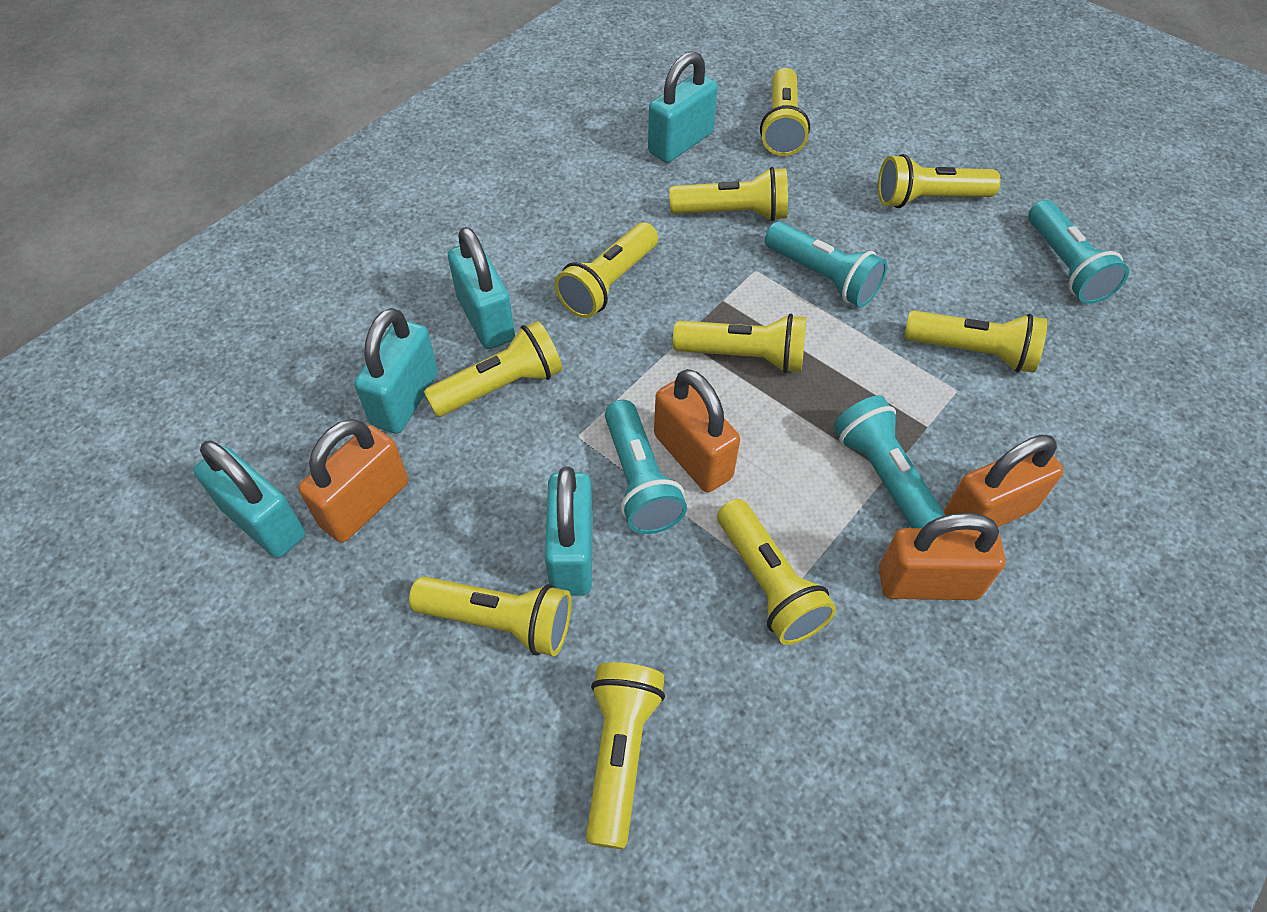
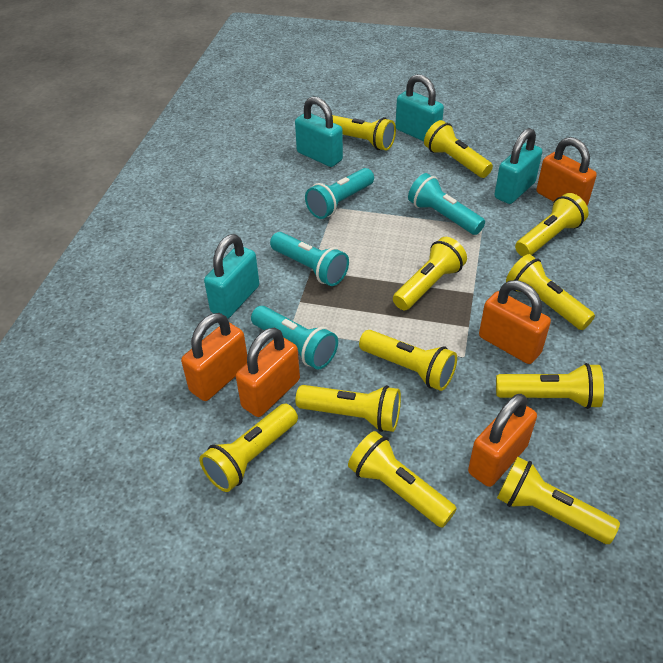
orange padlock: 4 -> 5
turquoise padlock: 5 -> 4
yellow flashlight: 10 -> 11

